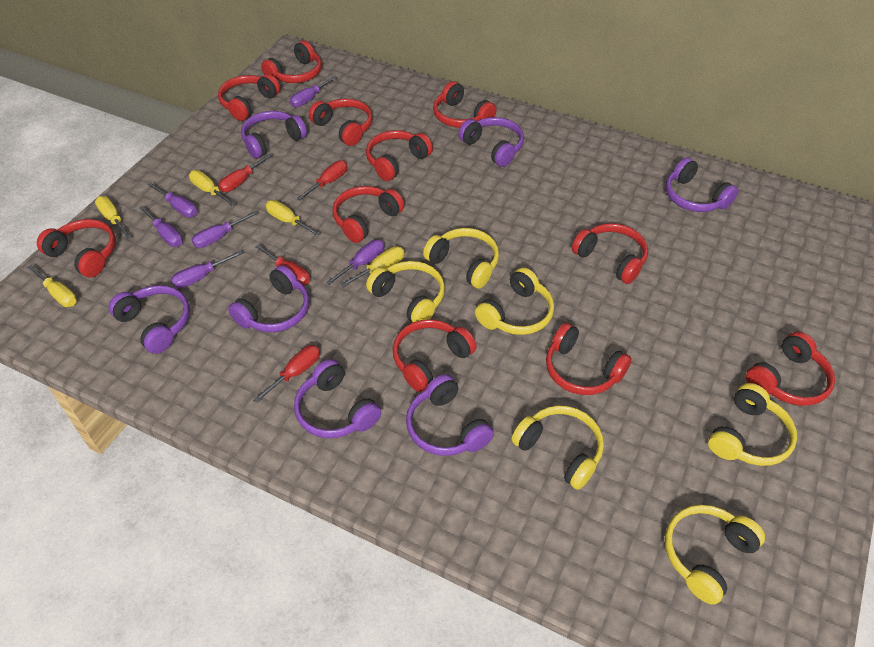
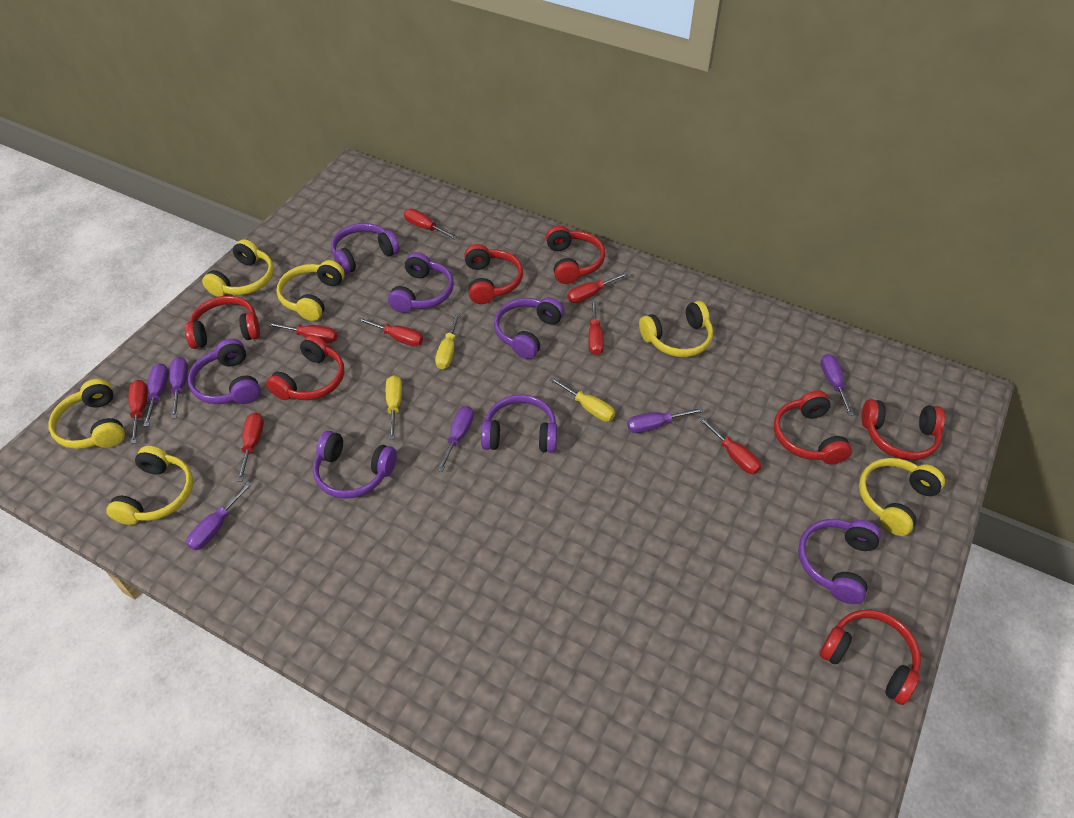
red headphones: 11 -> 7
red screwdriver: 4 -> 8
yellow screwdriver: 5 -> 3

